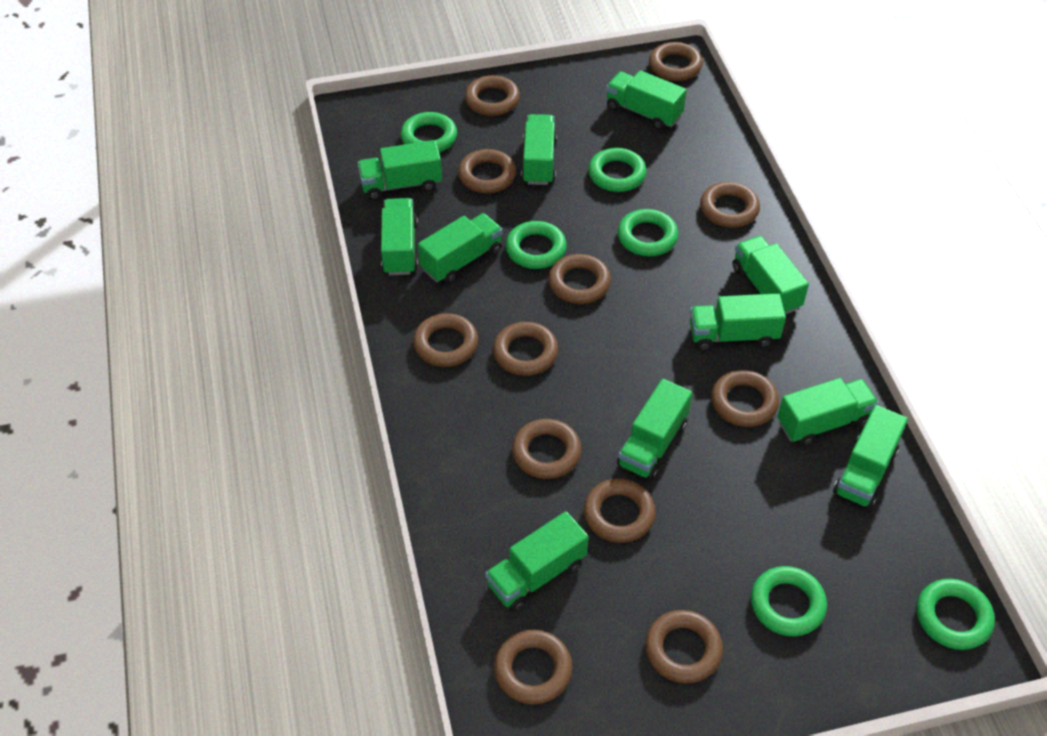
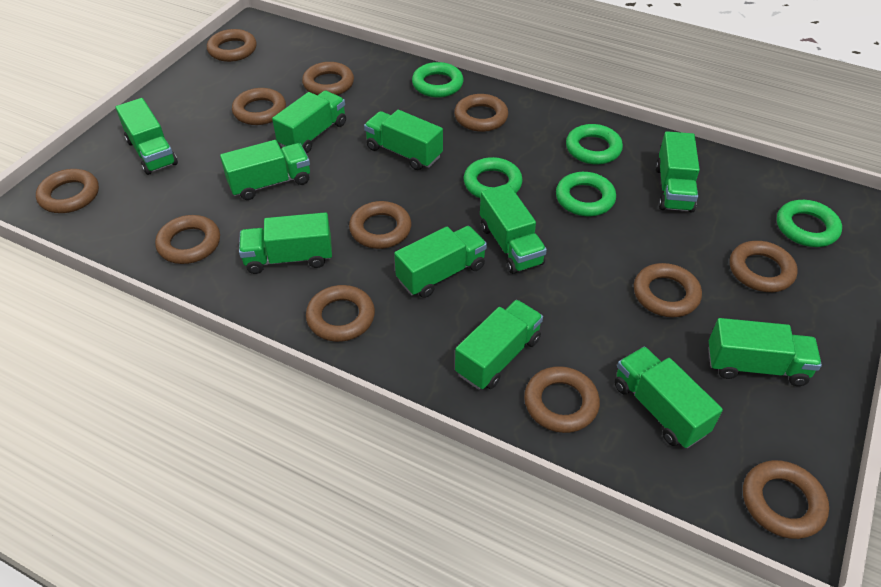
green ring: 6 -> 5

